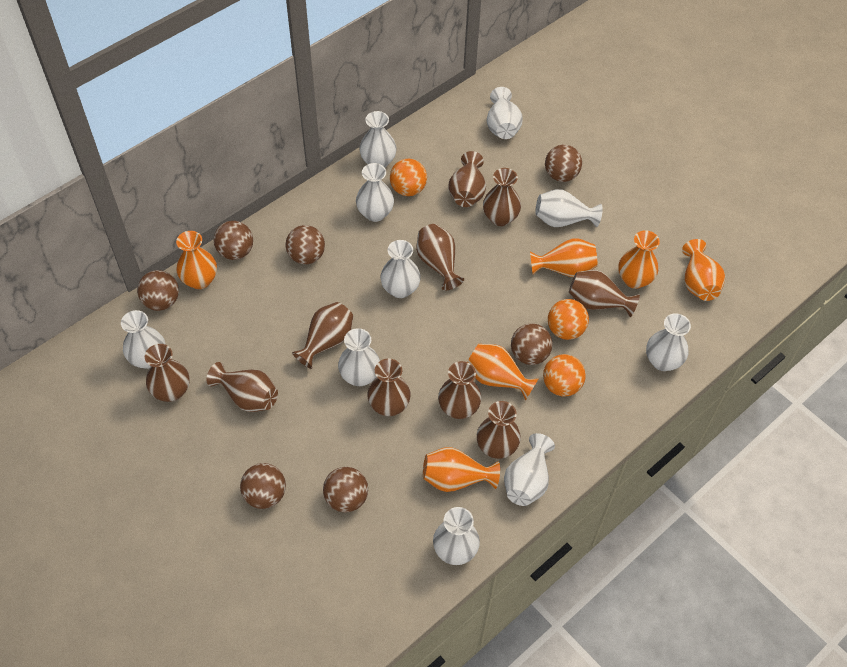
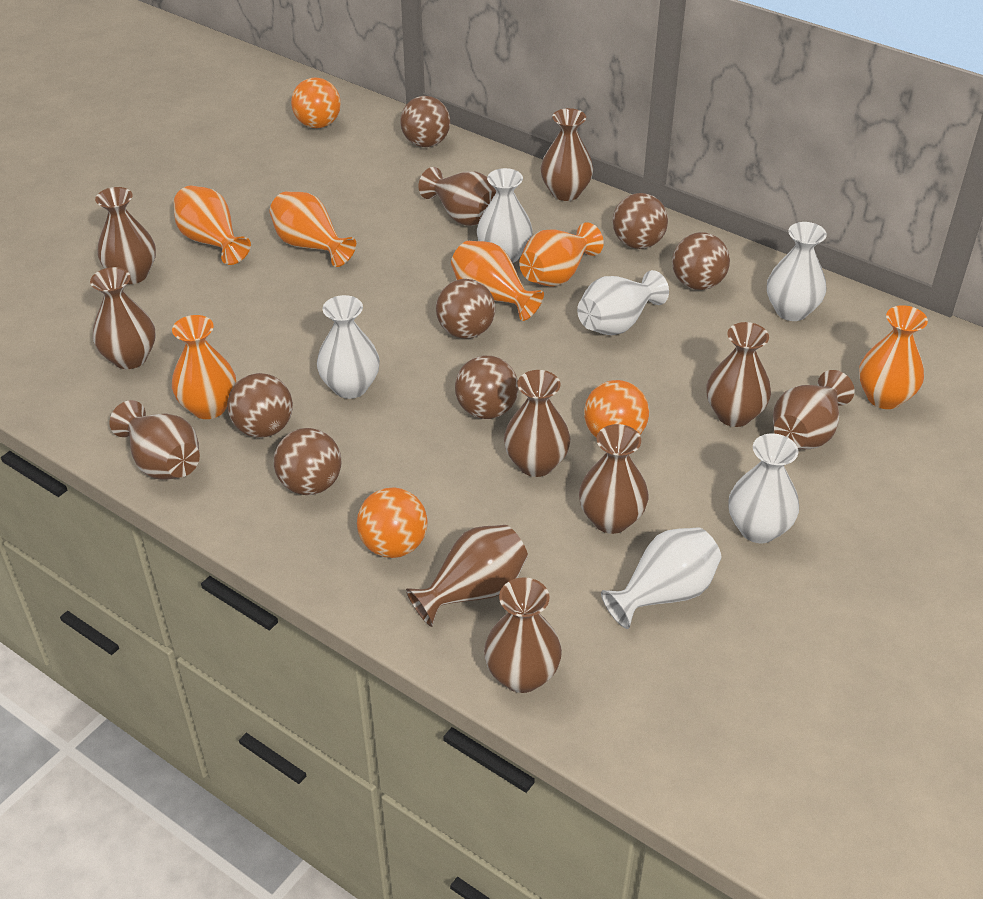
brown vase: 10 -> 11
white vase: 10 -> 6

